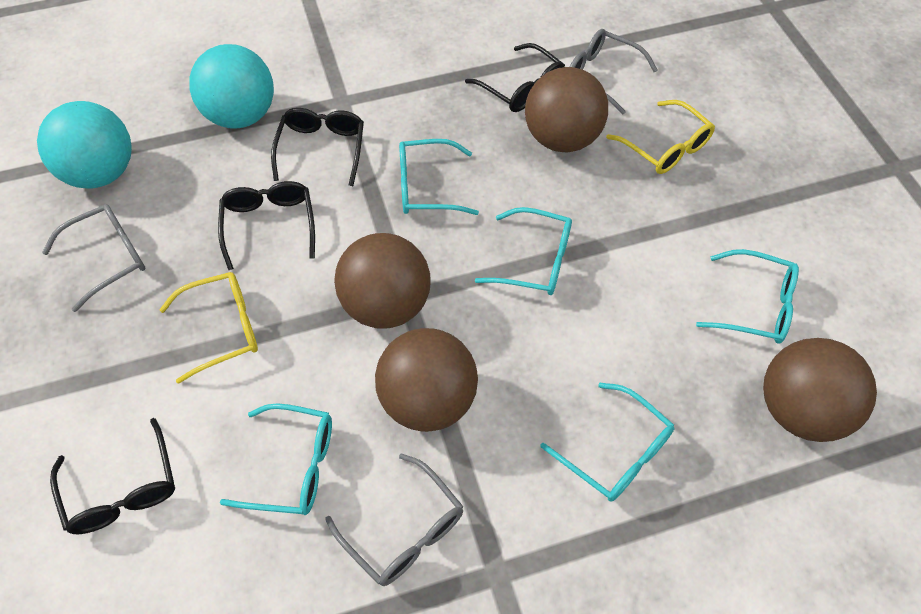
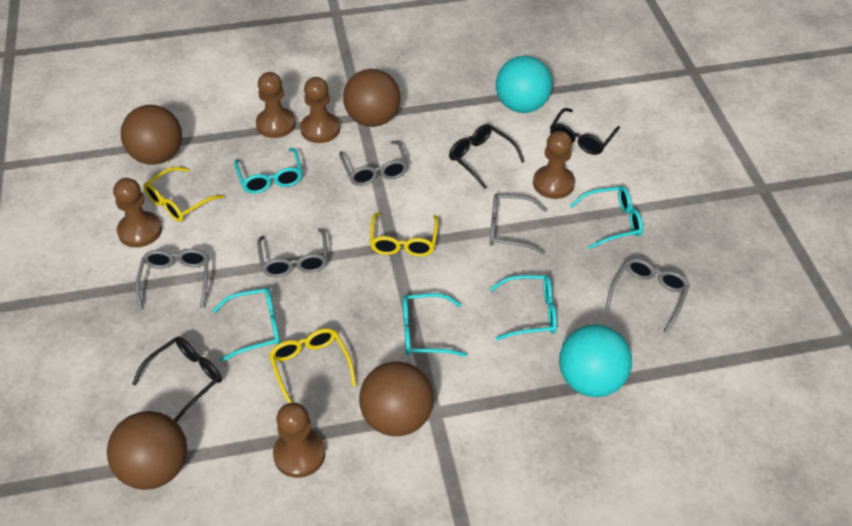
black glasses: 4 -> 3
brown pawn: 0 -> 5
grey glasses: 3 -> 5
yellow glasses: 2 -> 3

